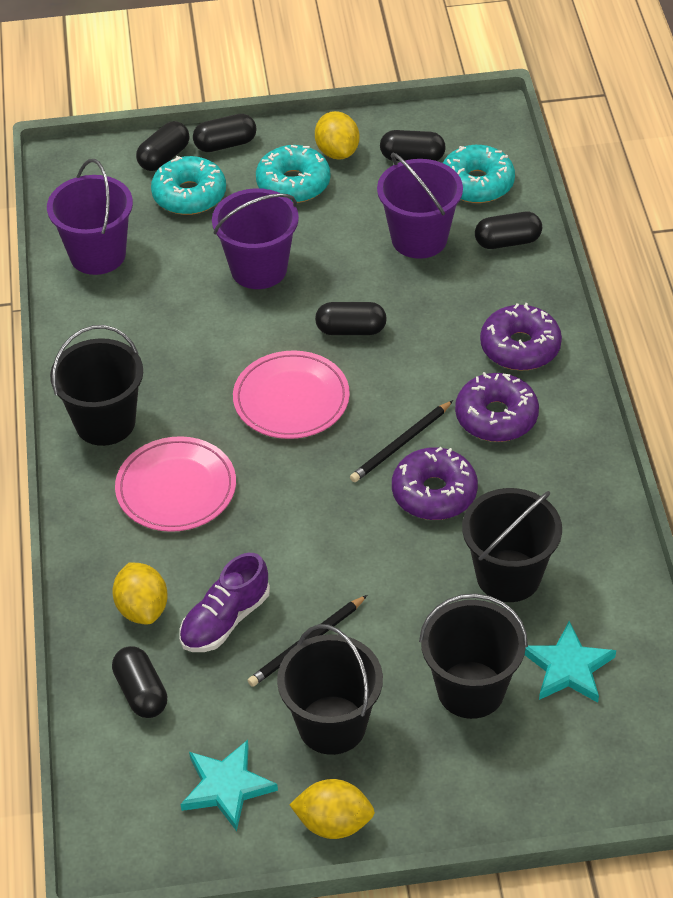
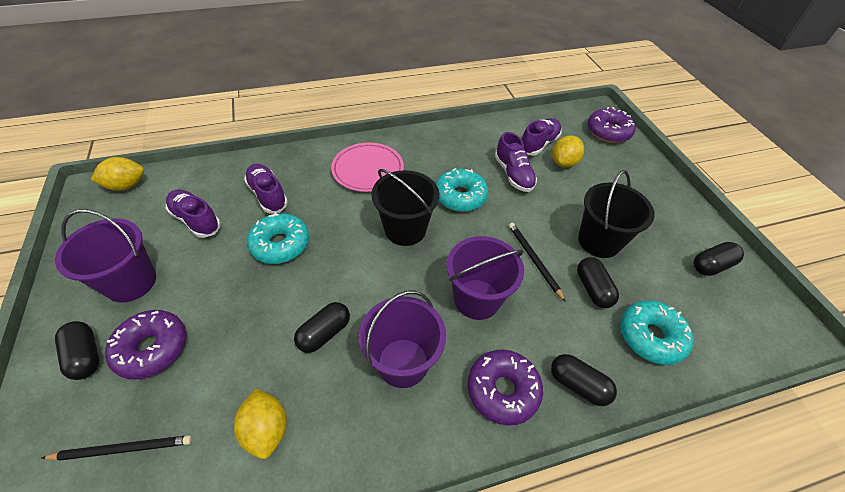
black bucket: 4 -> 2
black capsule: 6 -> 5
pink plate: 2 -> 1
purple shoe: 1 -> 4
turquoise star: 2 -> 0

